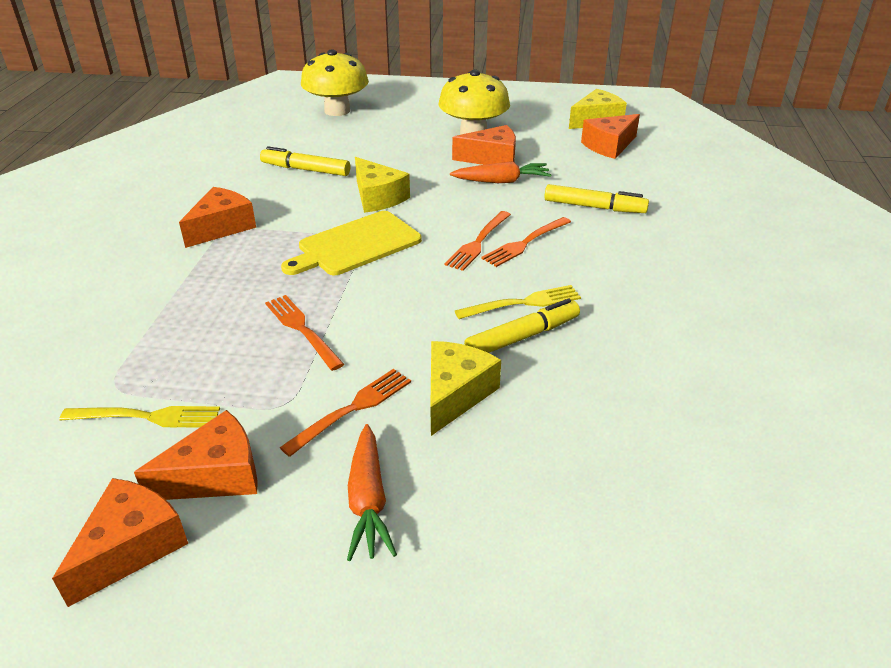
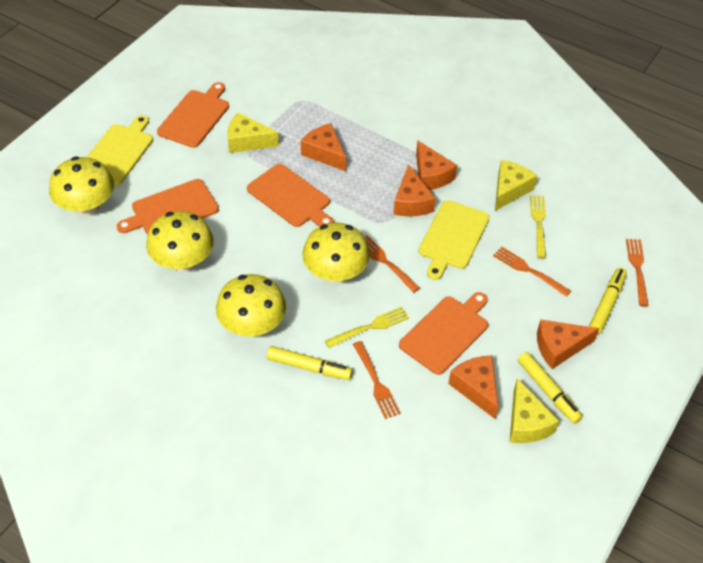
orange carrot: 2 -> 0
orange cutting board: 0 -> 4
yellow cutting board: 1 -> 2
yellow mushroom: 2 -> 4

